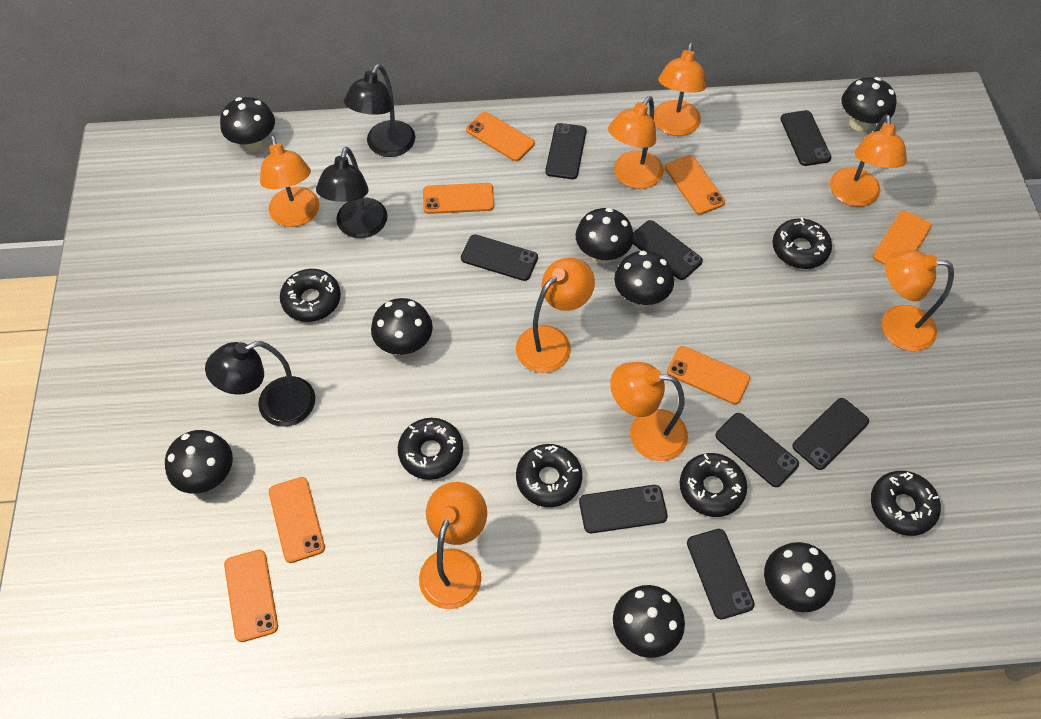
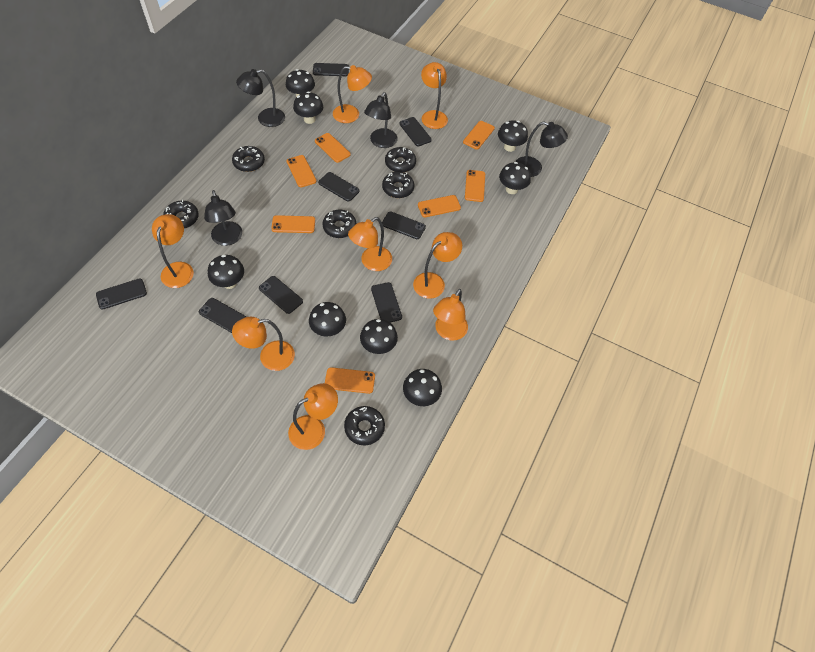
black lamp: 3 -> 4

